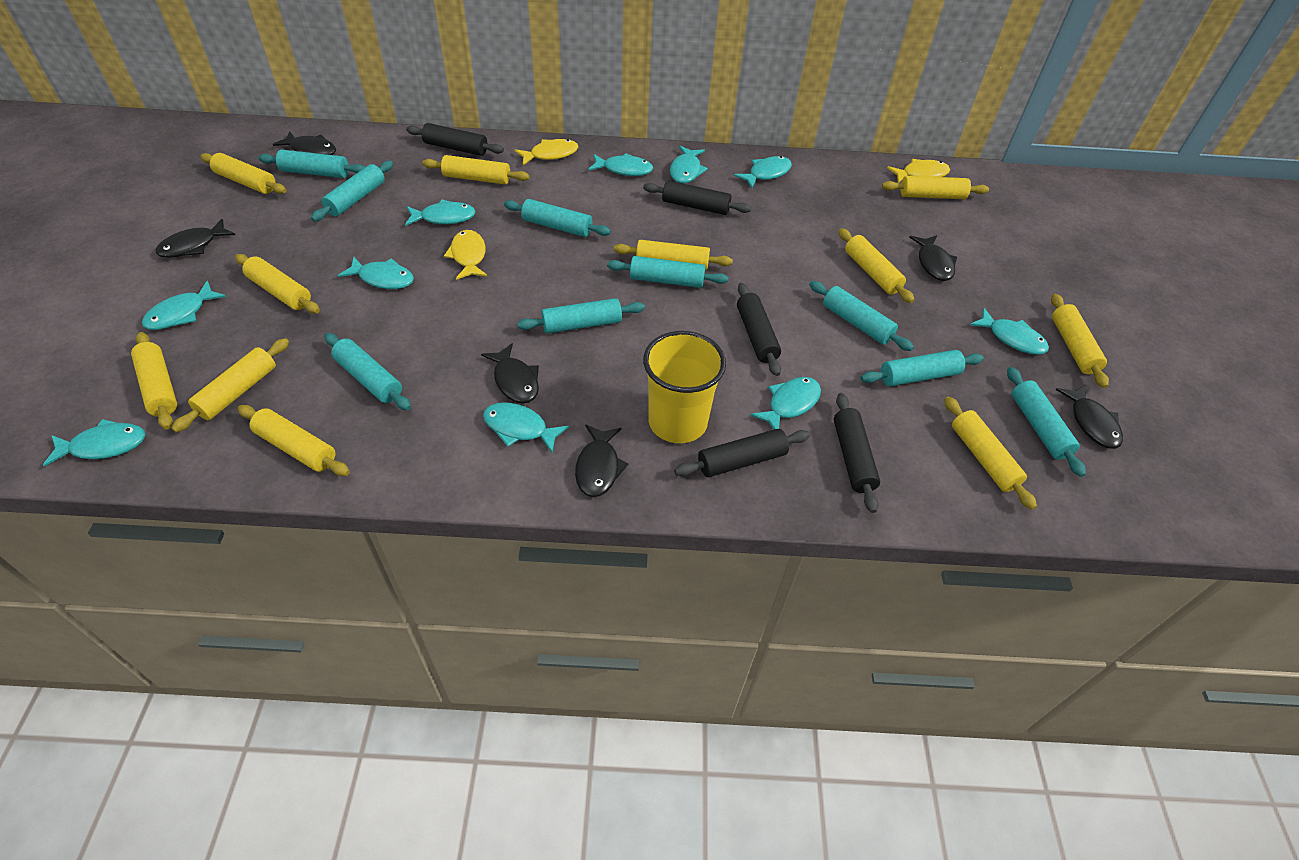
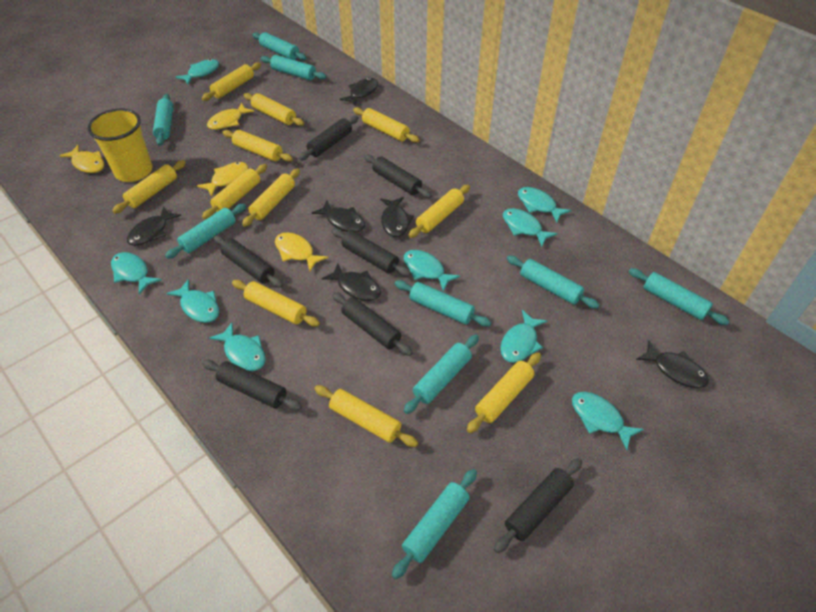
black rolling pin: 5 -> 7
turquoise fish: 10 -> 9
yellow fish: 3 -> 4

